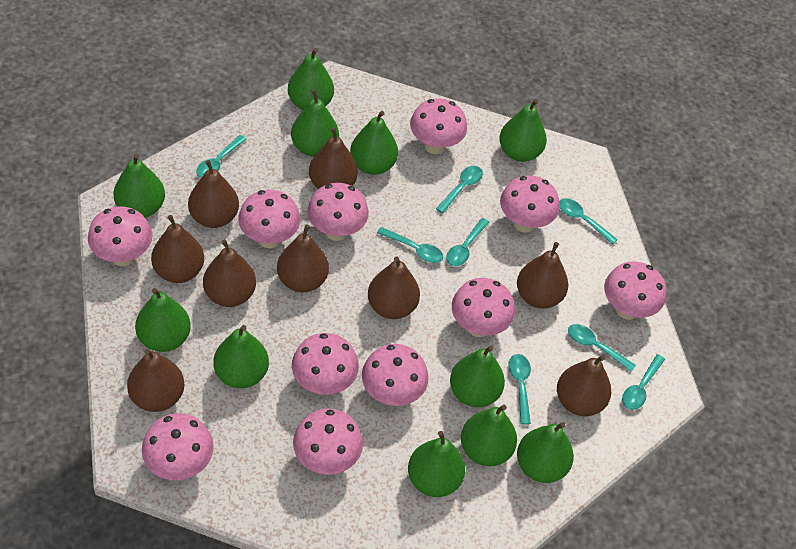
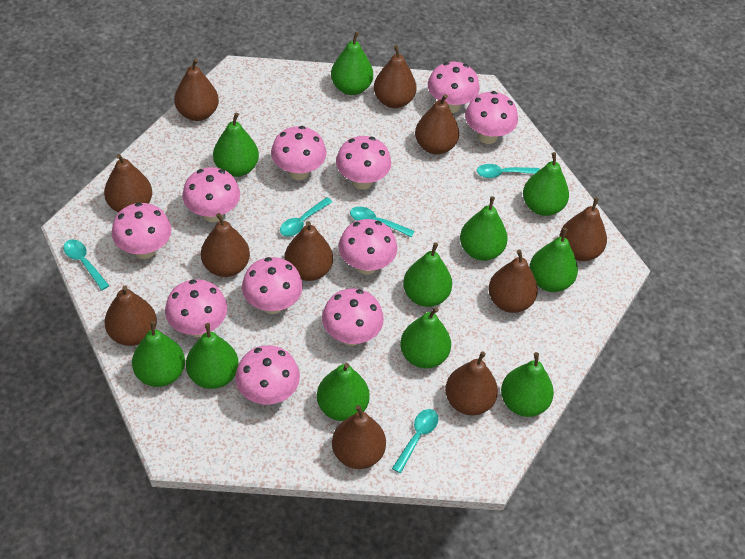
brown pear: 9 -> 11
turquoise spoon: 8 -> 5

